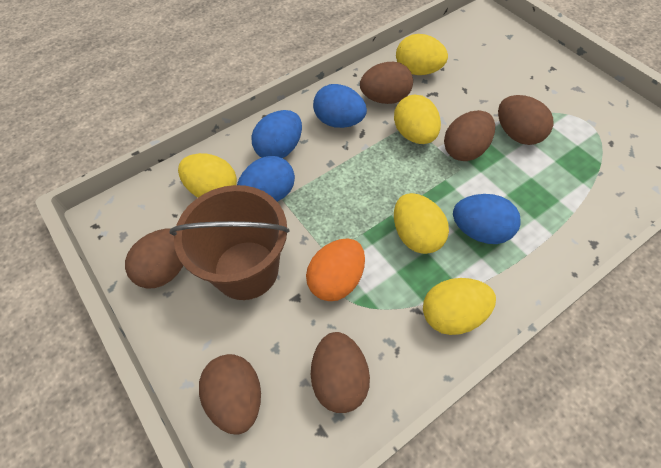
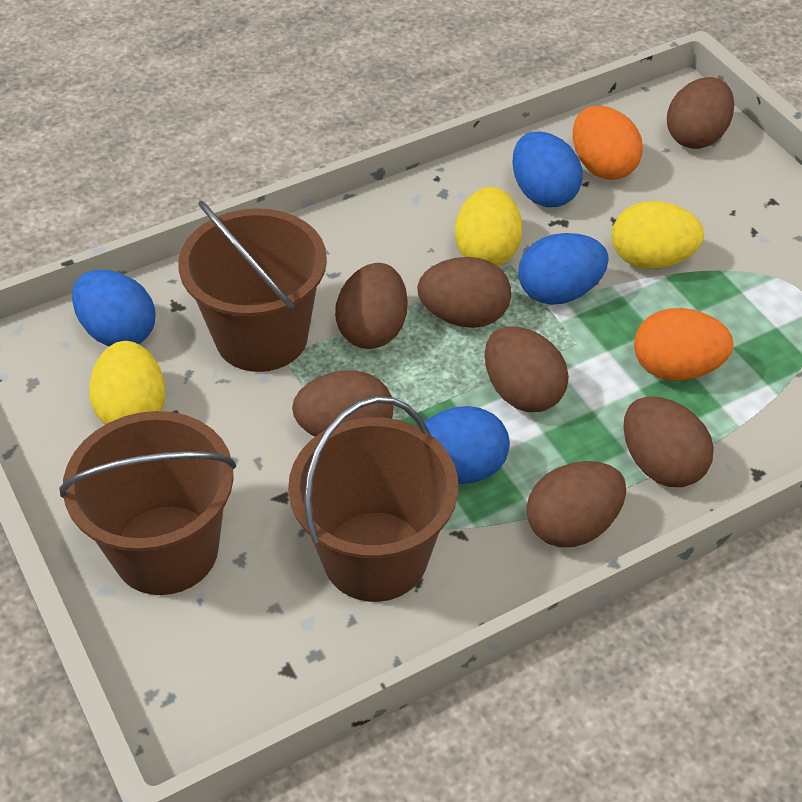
brown bucket: 1 -> 3
brown egg: 6 -> 7
orange egg: 1 -> 2
yellow egg: 5 -> 3

